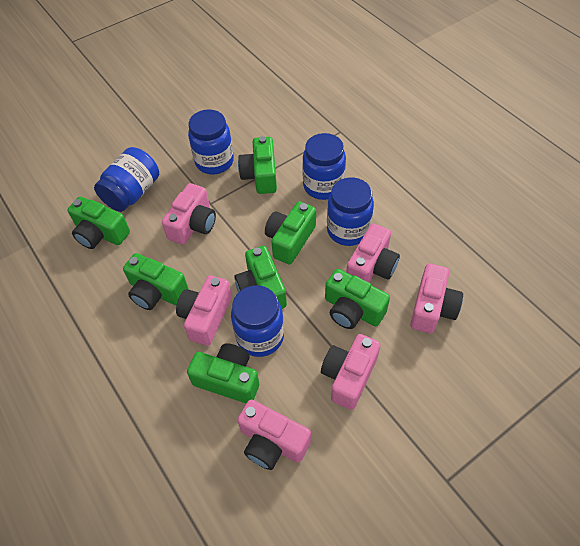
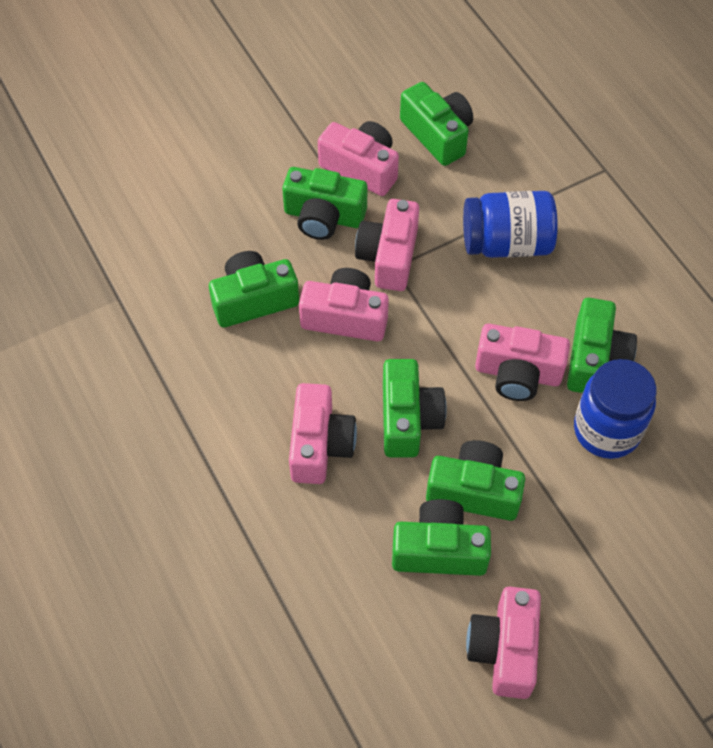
blue jar: 5 -> 2

